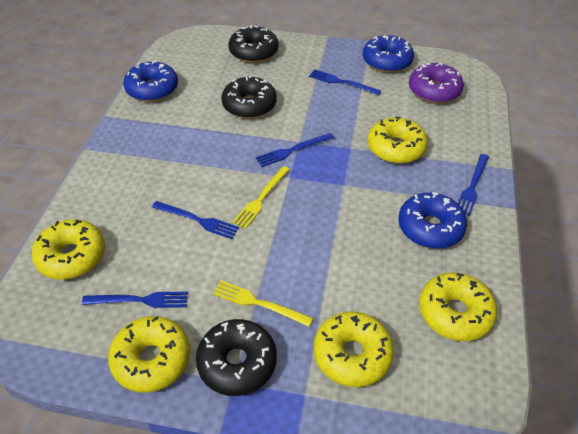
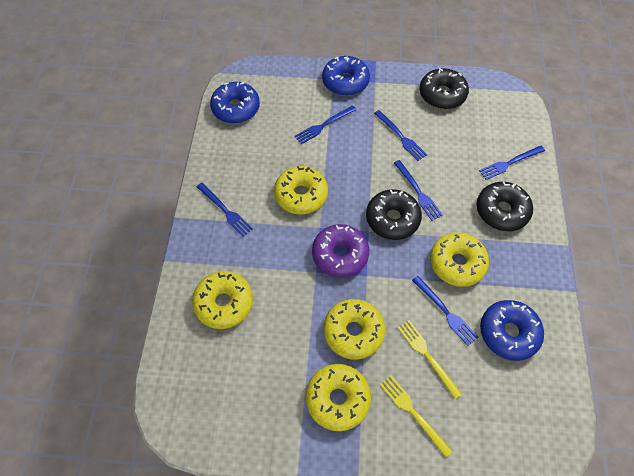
blue fork: 5 -> 6

